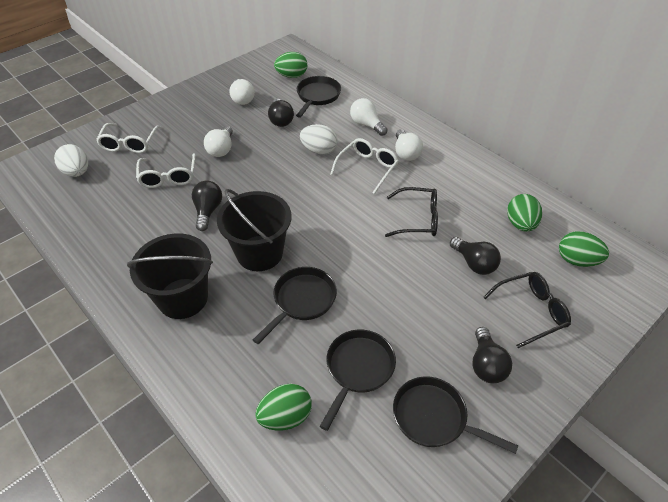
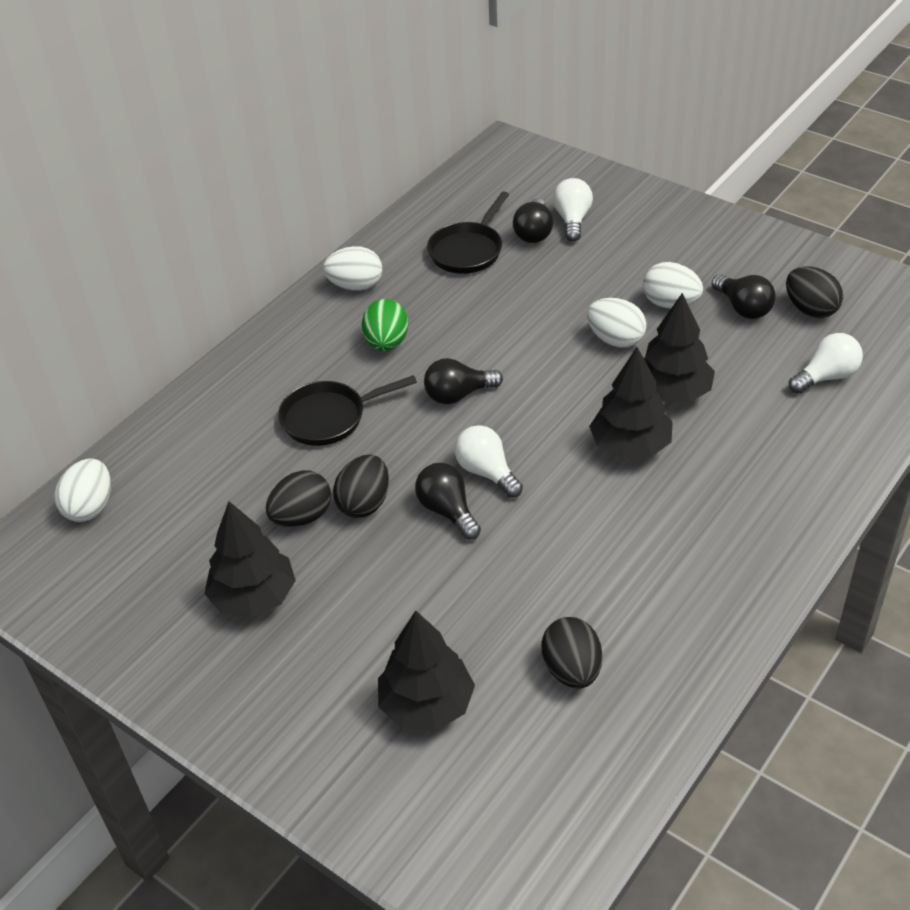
black bucket: 2 -> 0
black egg: 0 -> 4
black glasses: 2 -> 0
black pan: 4 -> 2
black tree: 0 -> 4
green egg: 4 -> 1
white egg: 2 -> 4
white glasses: 3 -> 0
white light bulb: 4 -> 3

